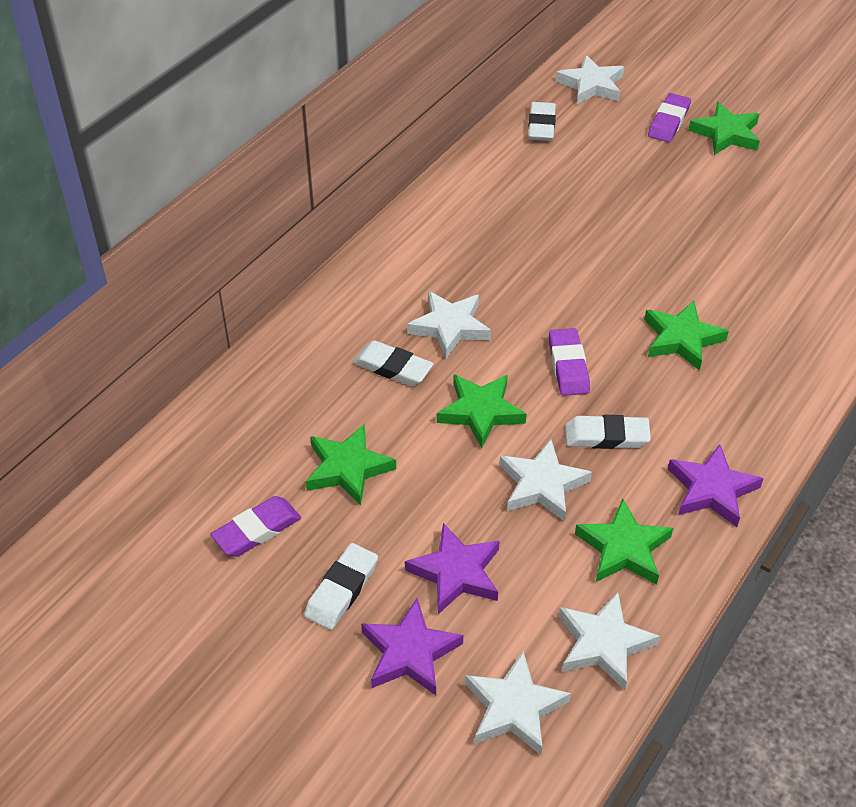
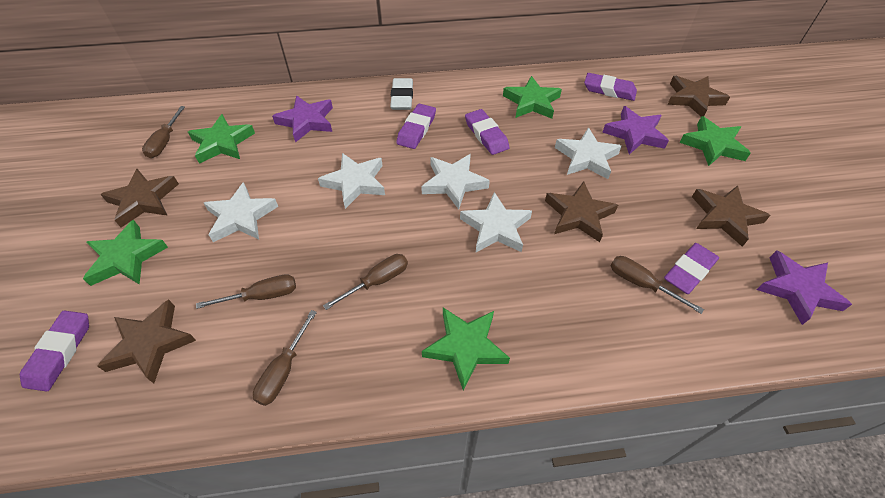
brown screwdriver: 0 -> 5
brown star: 0 -> 5
purple eraser: 3 -> 5
white eraser: 4 -> 1

